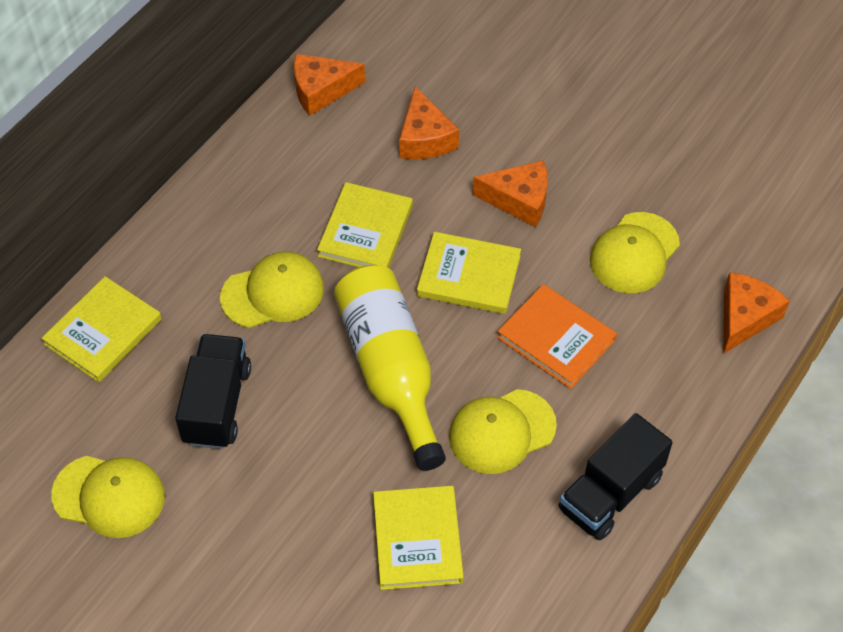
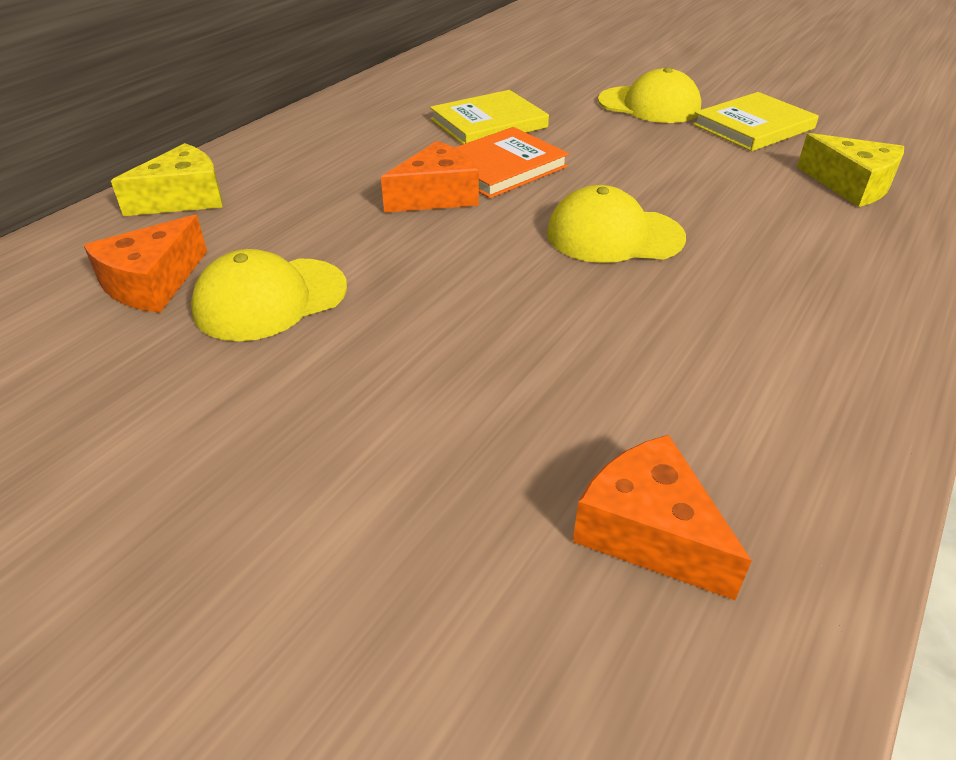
black truck: 2 -> 0
orange cheese: 4 -> 3
yellow book: 4 -> 2
yellow bottle: 1 -> 0
yellow cap: 4 -> 3
yellow cheese: 0 -> 2

